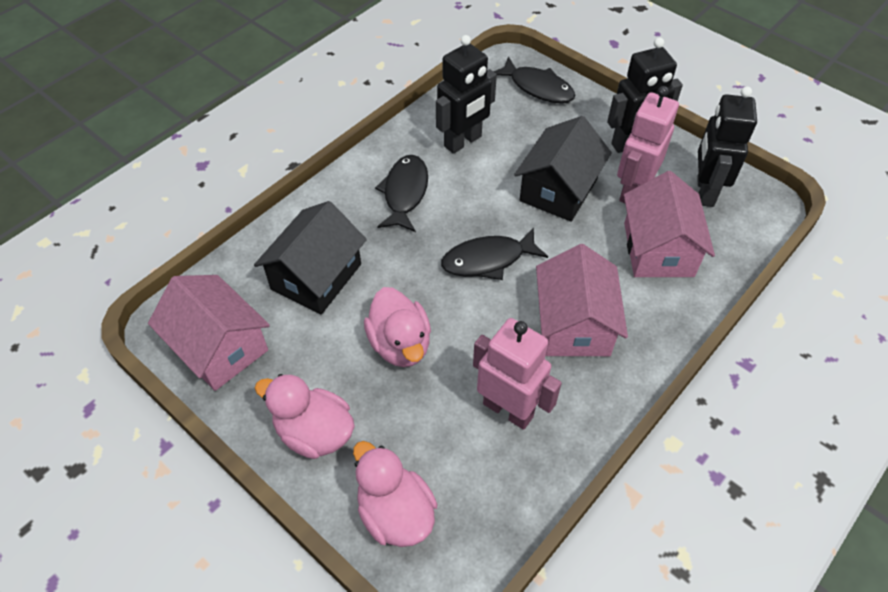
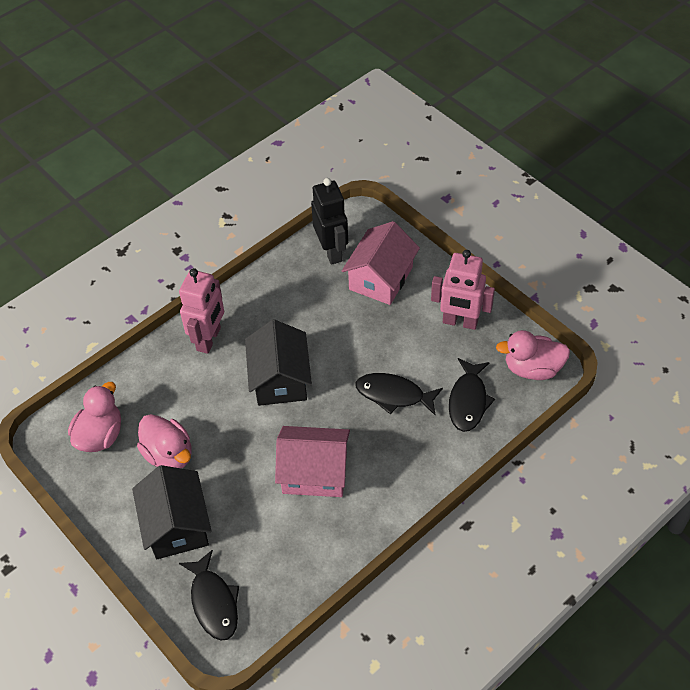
black robot: 3 -> 1
pink house: 3 -> 2

